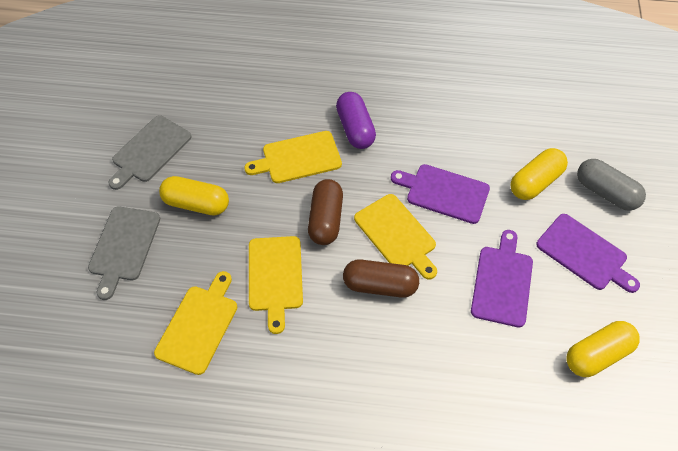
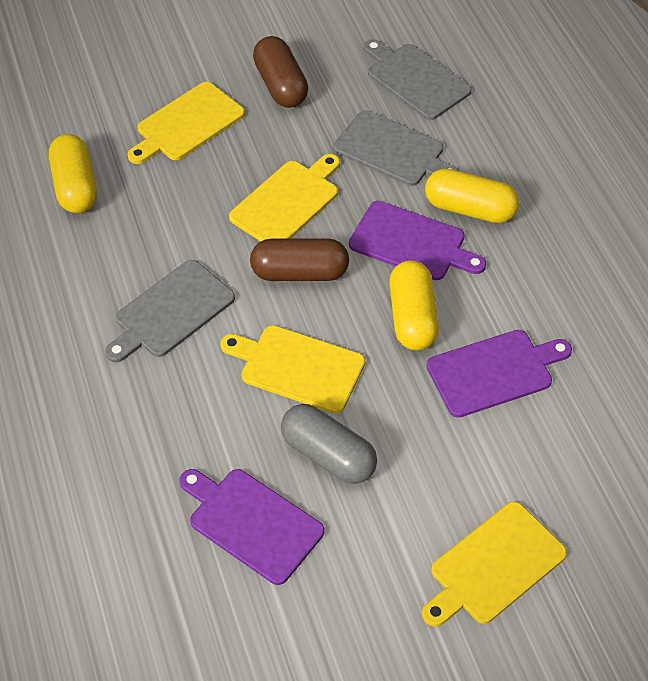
grey cutting board: 2 -> 3
purple capsule: 1 -> 0

